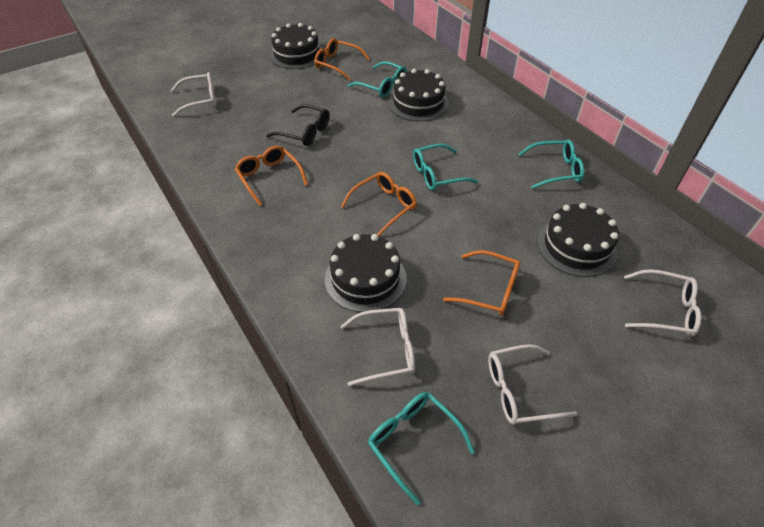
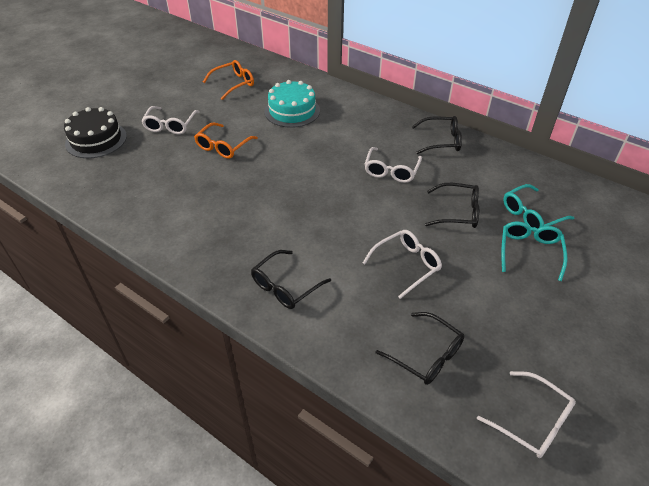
black cake: 4 -> 1
black glasses: 1 -> 4
orange glasses: 4 -> 2
turquoise cake: 0 -> 1
turquoise glasses: 4 -> 2

